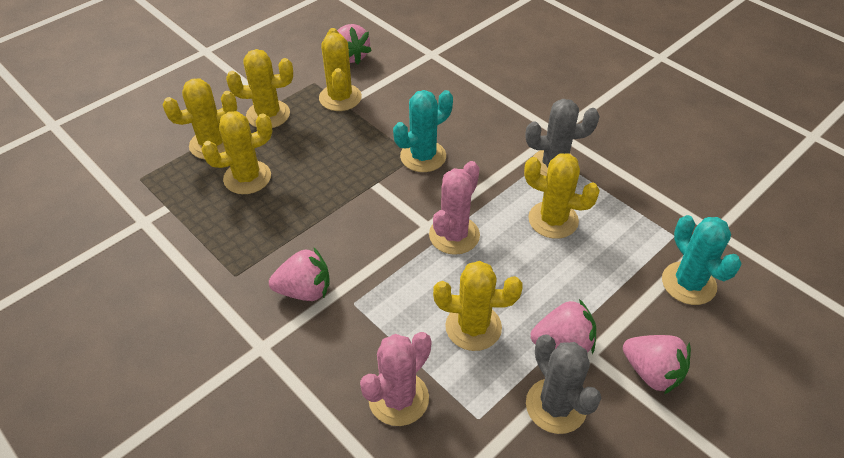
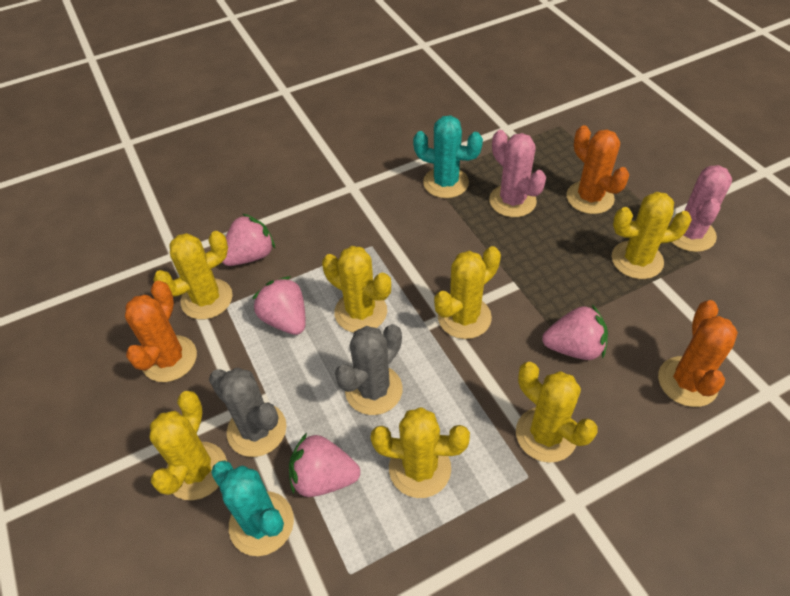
orange cactus: 0 -> 3
yellow cactus: 6 -> 7

